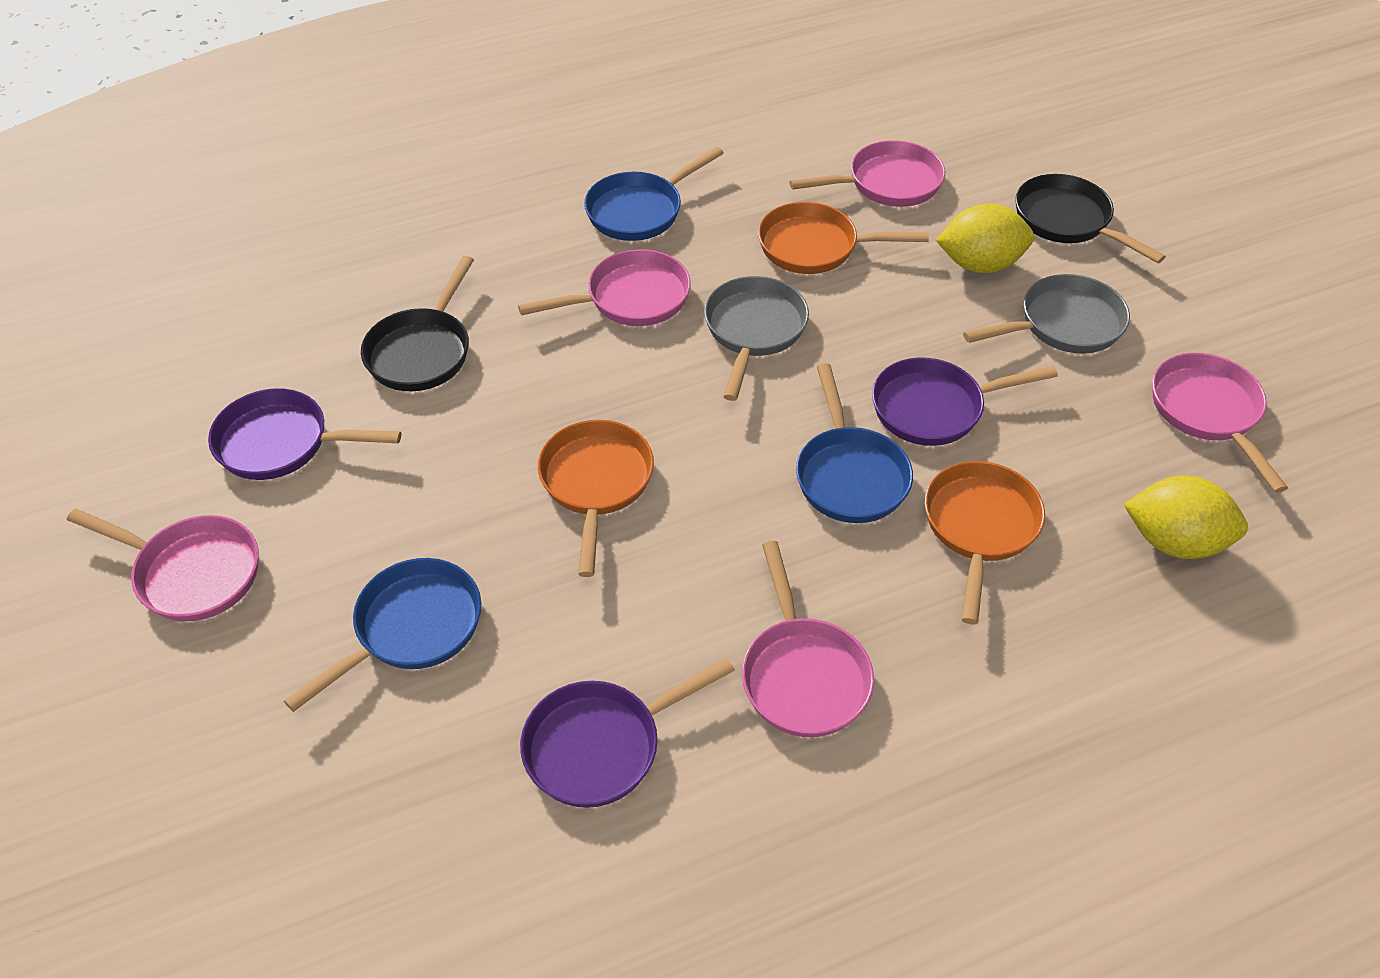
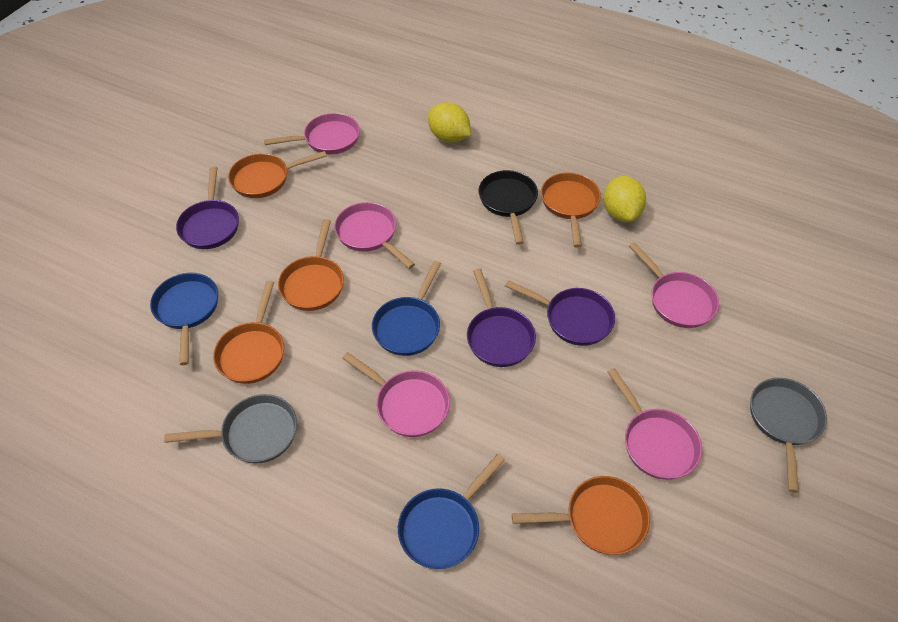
black pan: 2 -> 1
orange pan: 3 -> 5

